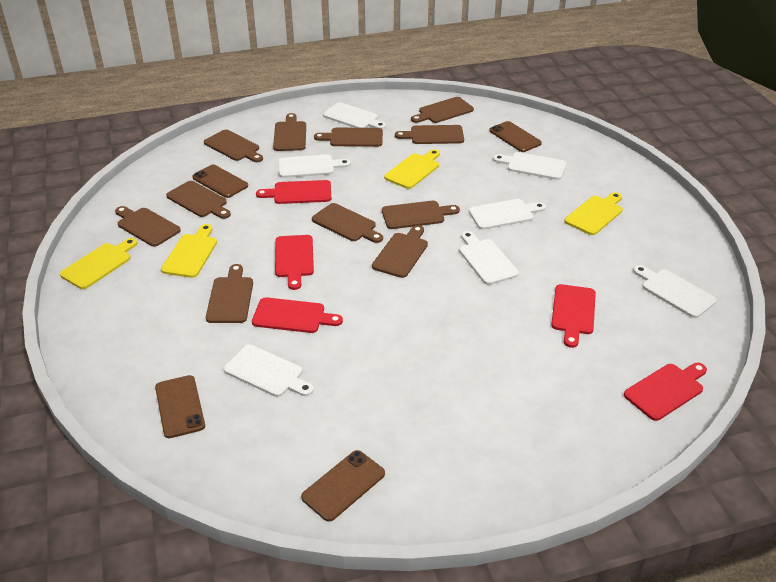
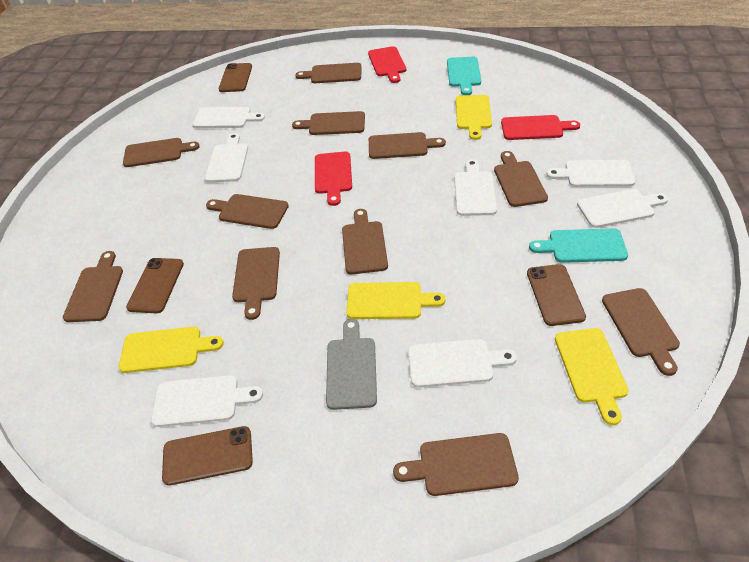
grey cutting board: 0 -> 1
red cutting board: 5 -> 3
turquoise cutting board: 0 -> 2

